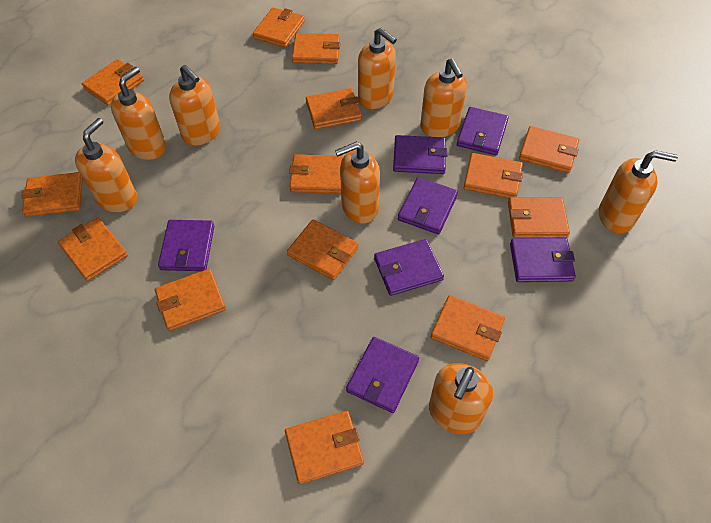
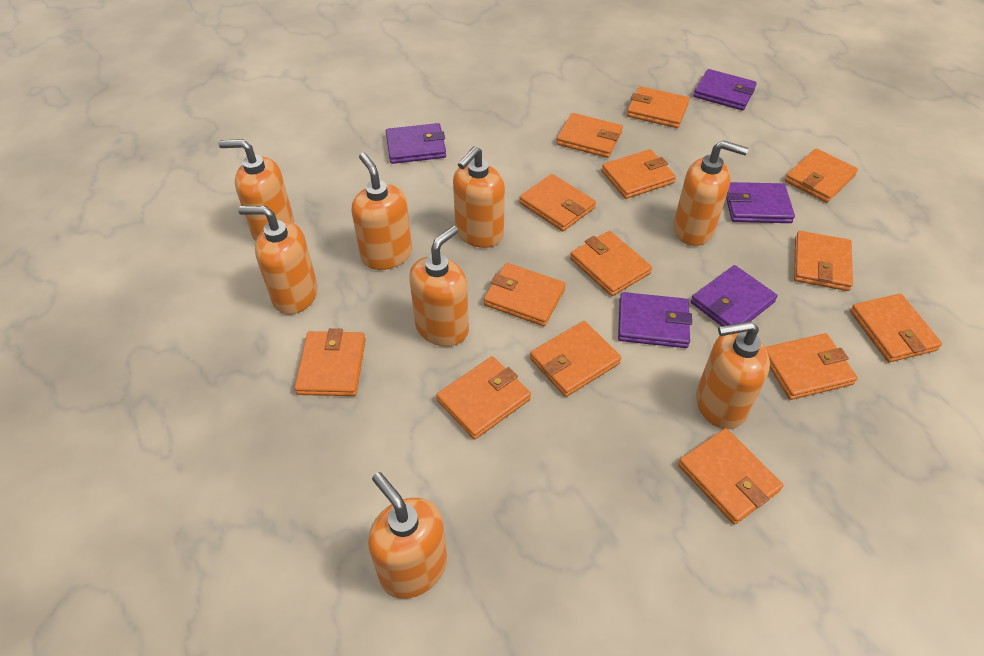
purple wallet: 7 -> 5

